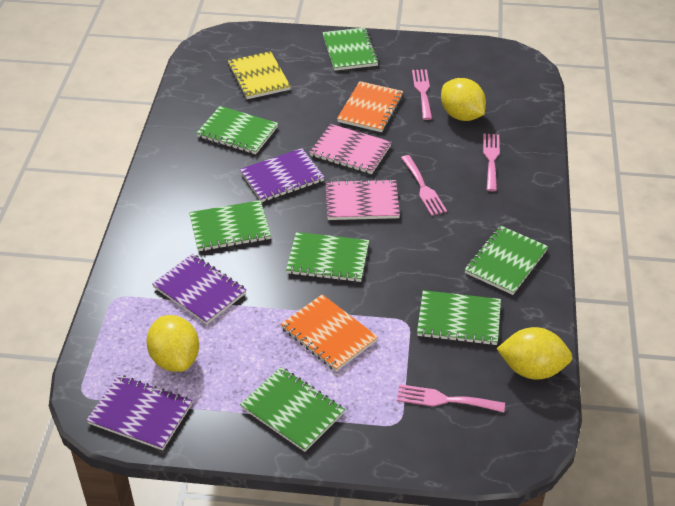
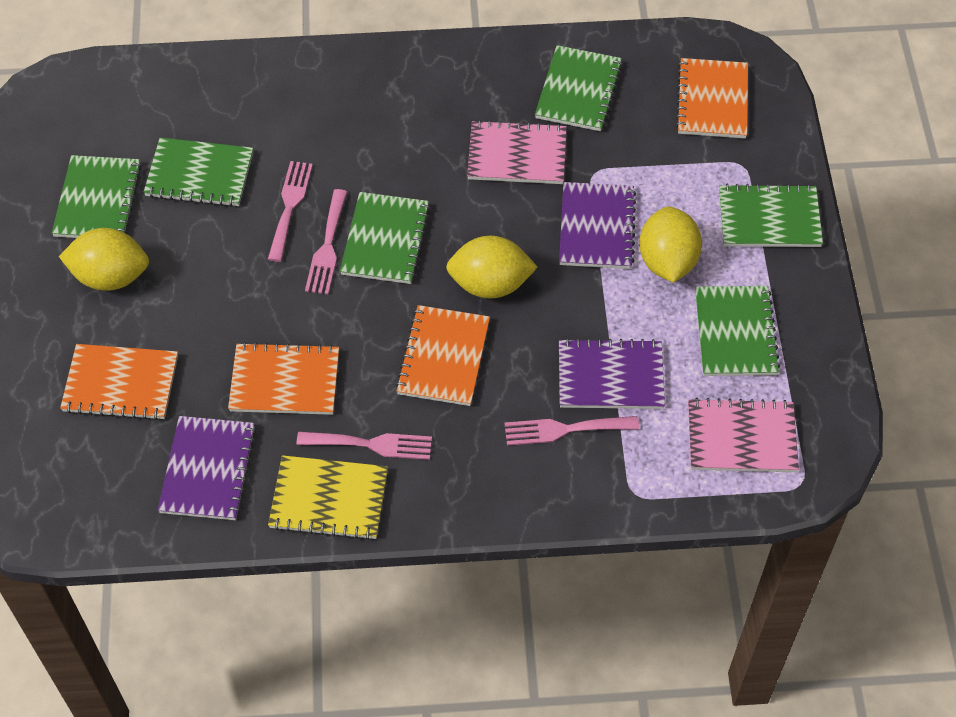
green notebook: 7 -> 6
orange notebook: 2 -> 4

